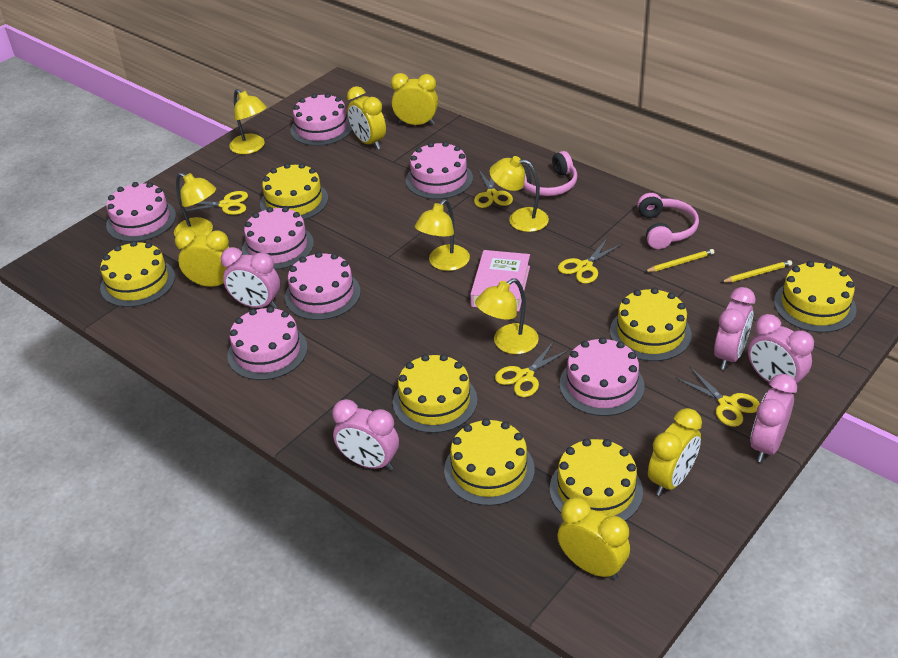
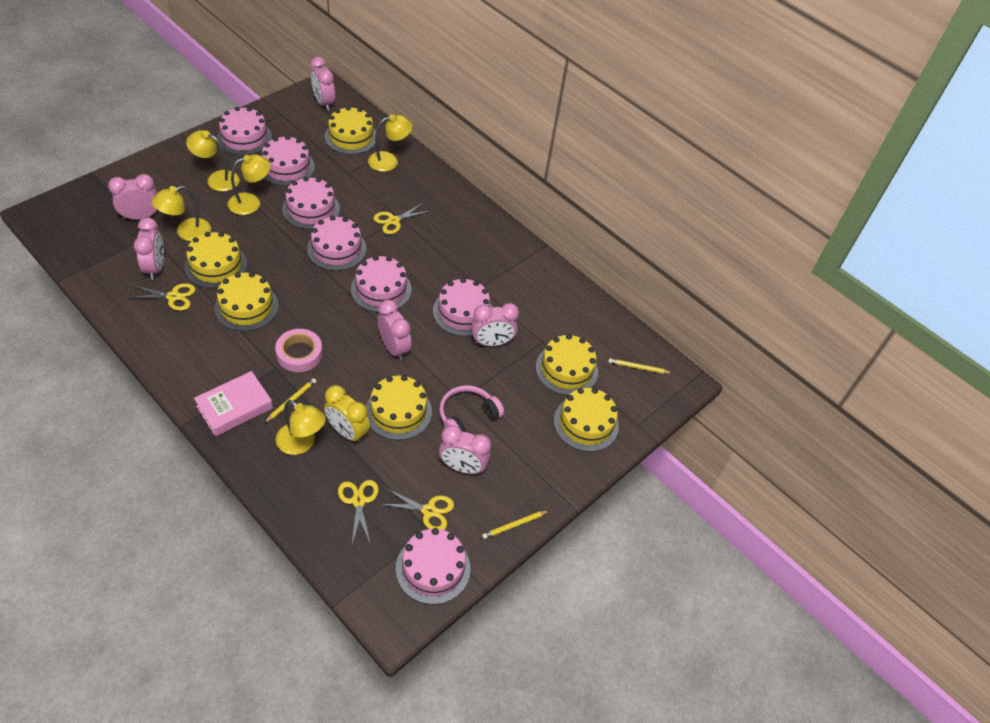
pink clock: 5 -> 6
pink headphones: 2 -> 1
pink tape: 0 -> 1
yellow cake: 7 -> 6
yellow clock: 5 -> 1
yellow pencil: 2 -> 3
yellow scissors: 5 -> 4

